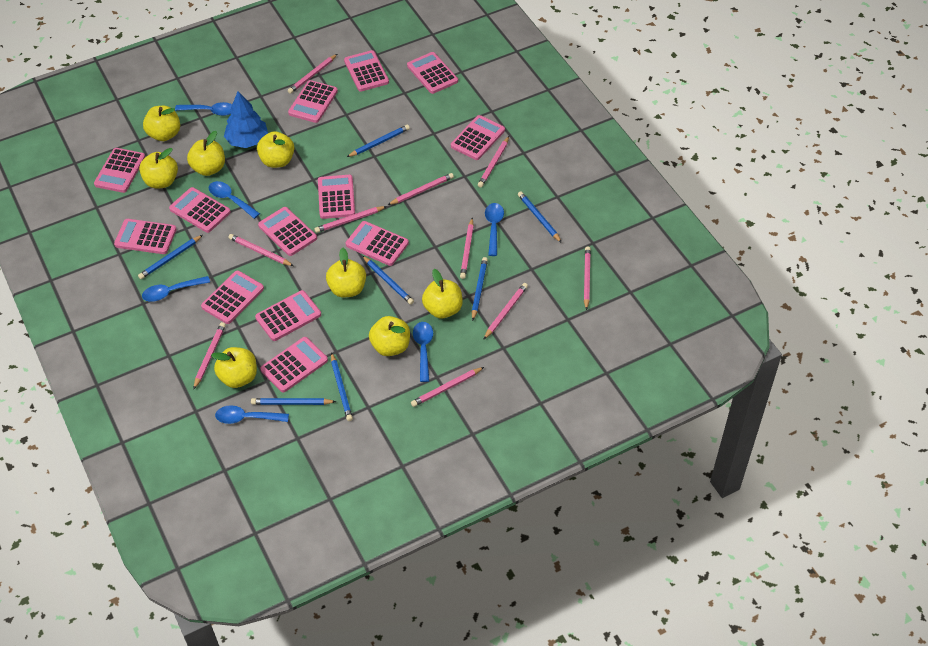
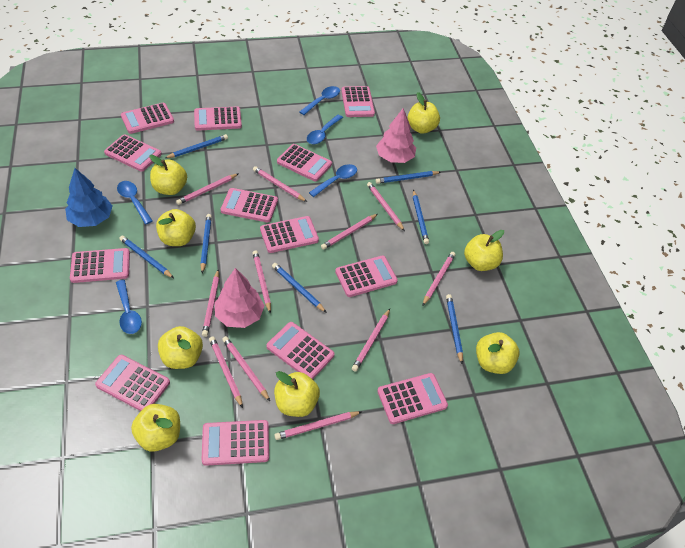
blue spoon: 6 -> 5
pink pencil: 10 -> 11
pink tree: 0 -> 2

